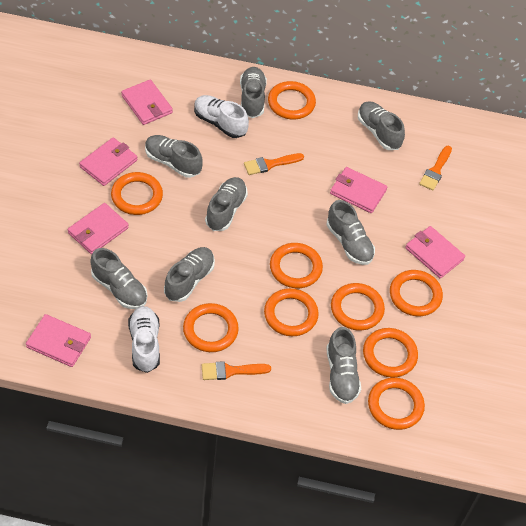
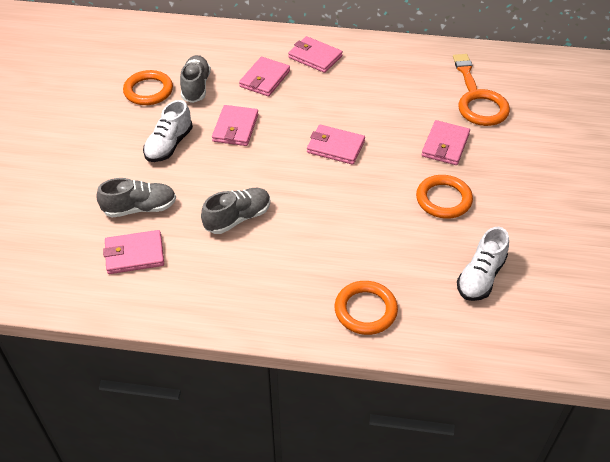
grey shoe: 8 -> 3
orange brush: 3 -> 1
orange ring: 9 -> 4

